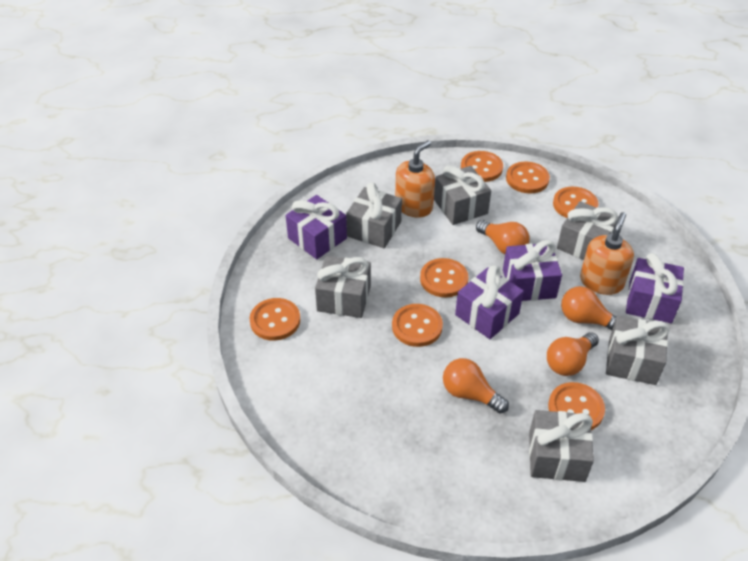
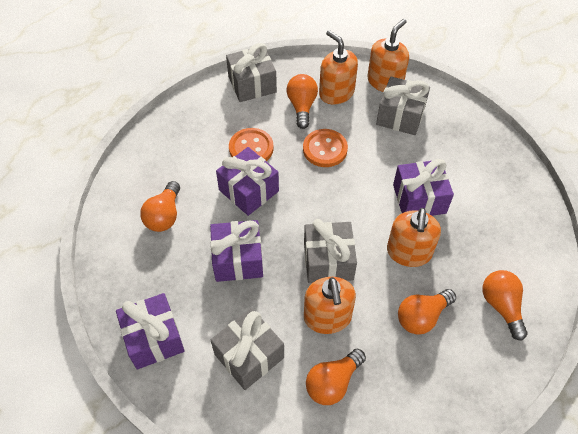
grey gift: 6 -> 4
orange button: 7 -> 2
orange light bulb: 4 -> 5
orange soap dispenser: 2 -> 4

